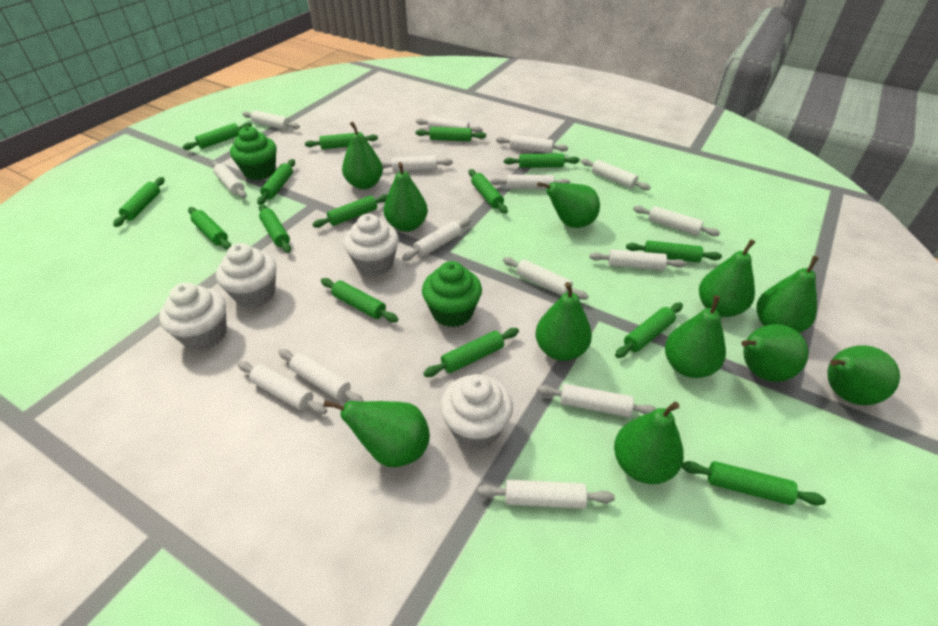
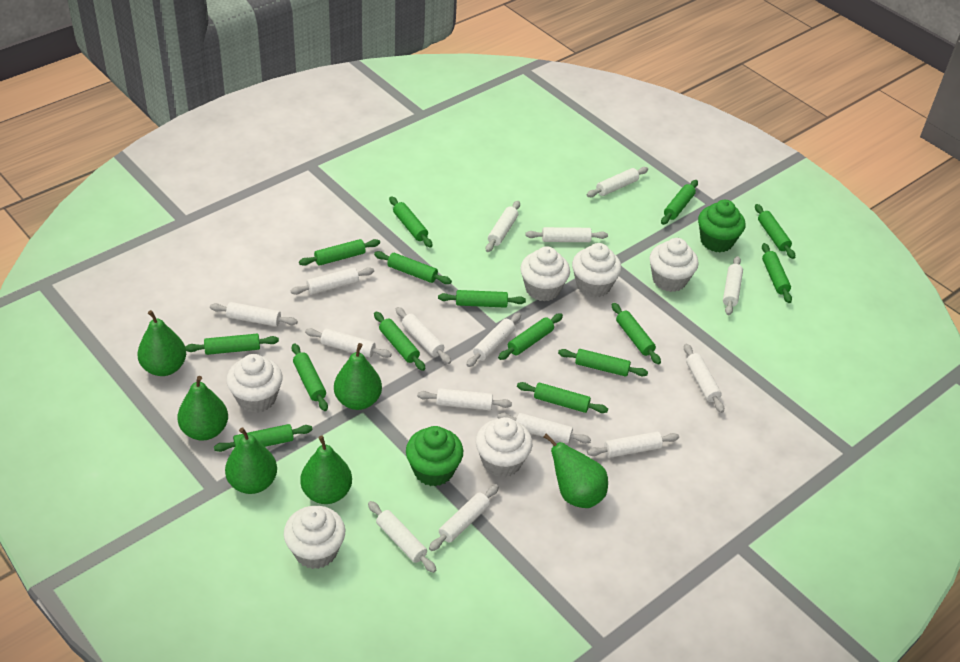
green pear: 11 -> 6
white cupcake: 4 -> 6

